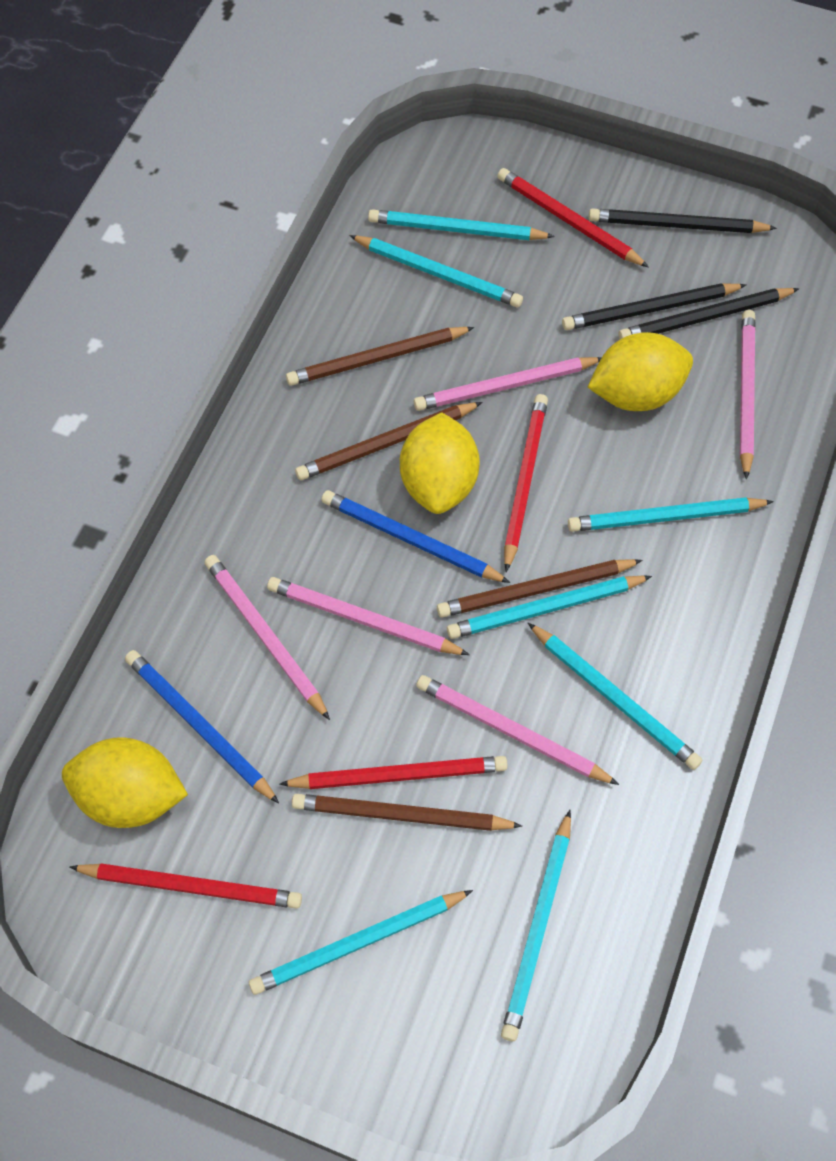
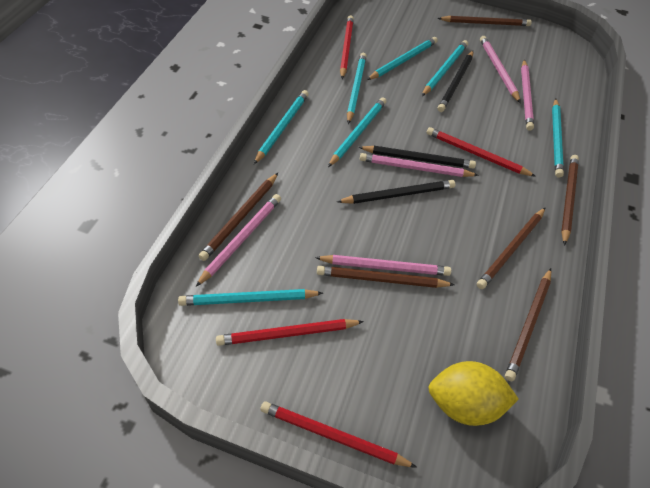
blue pencil: 2 -> 0
brown pencil: 4 -> 6
yellow lemon: 3 -> 1

